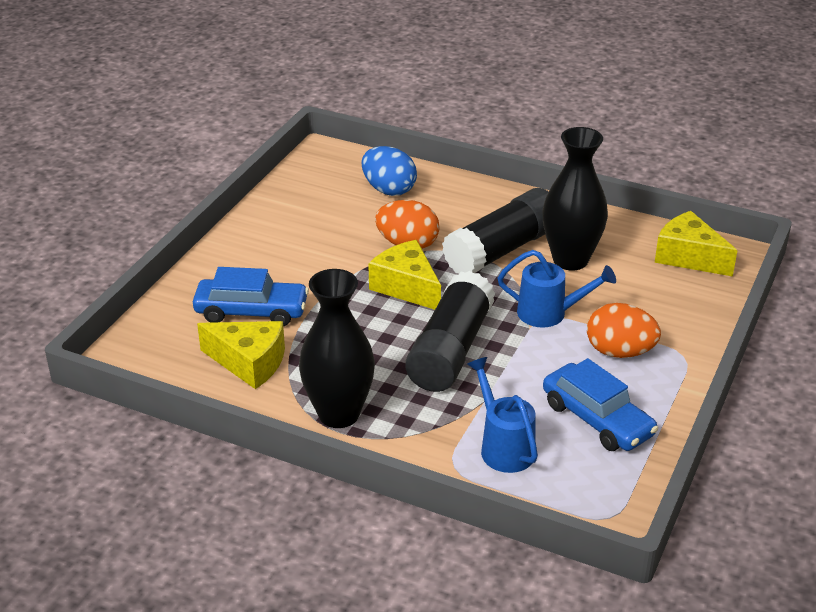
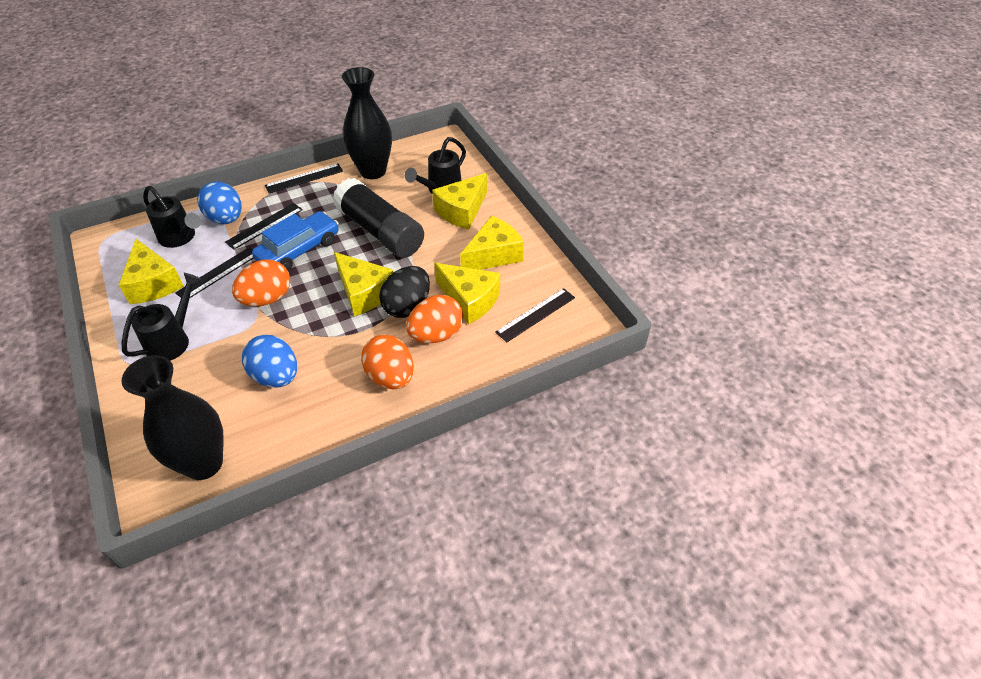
black egg: 0 -> 1
black glue stick: 2 -> 1
black ruler: 0 -> 4
black watering can: 0 -> 3
blue car: 2 -> 1
blue egg: 1 -> 2
blue watering can: 2 -> 0
orange egg: 2 -> 3
yellow cheese: 3 -> 5

